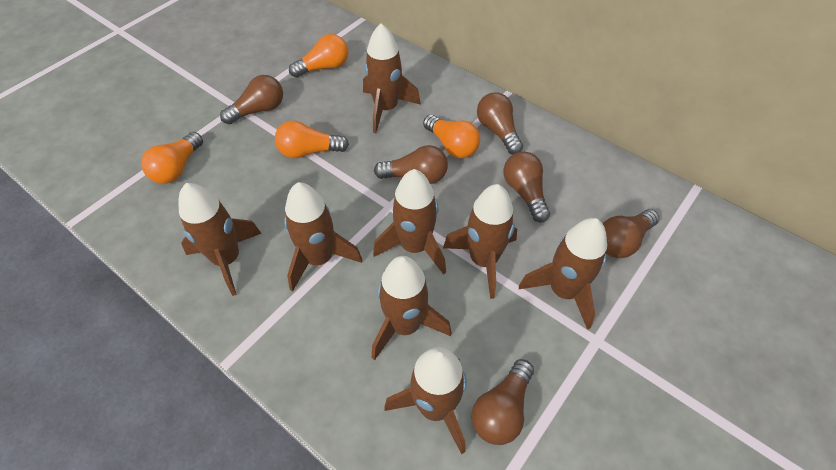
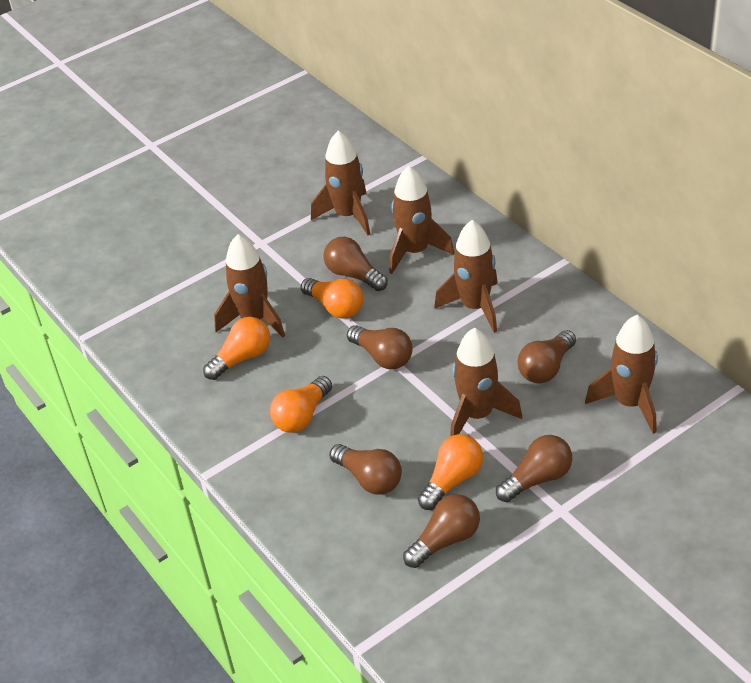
brown rocket: 8 -> 6

